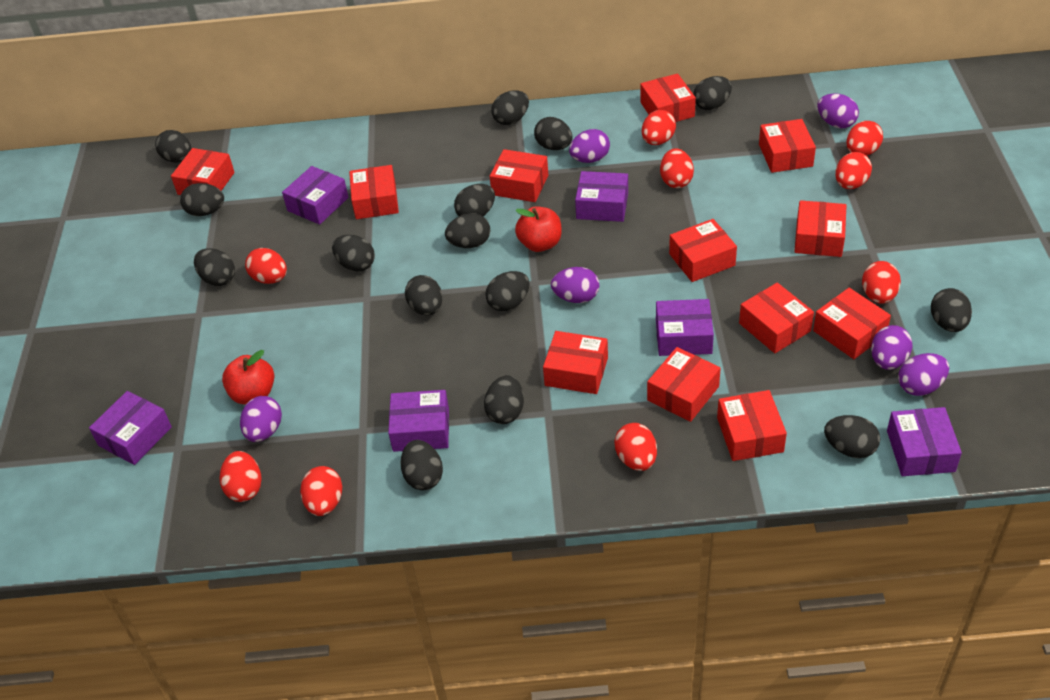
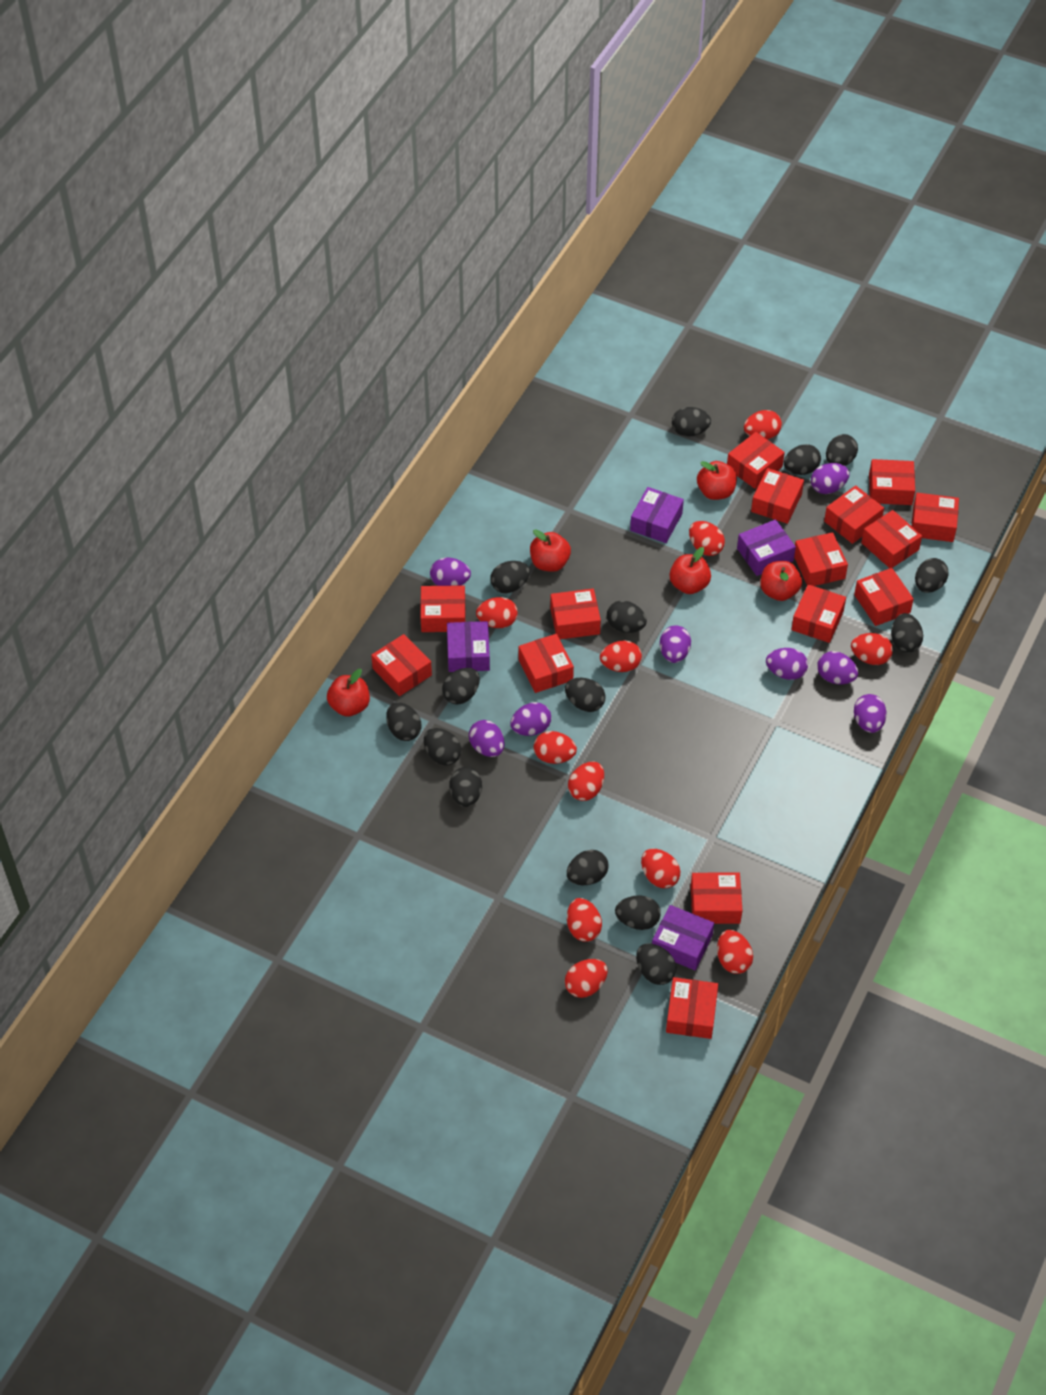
purple box: 6 -> 4
purple egg: 6 -> 8
red apple: 2 -> 5
red box: 12 -> 15
red egg: 9 -> 11

